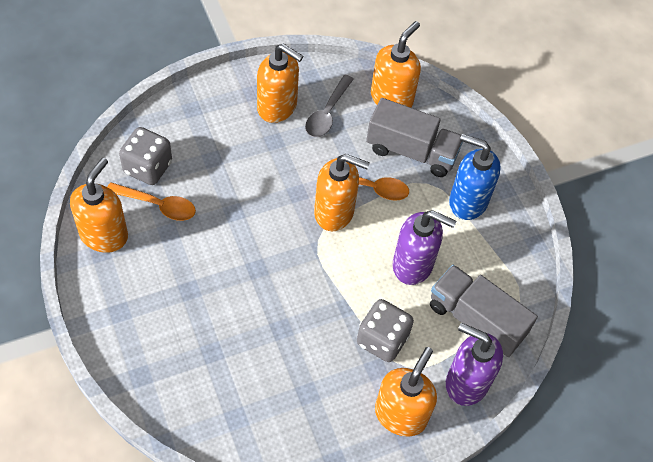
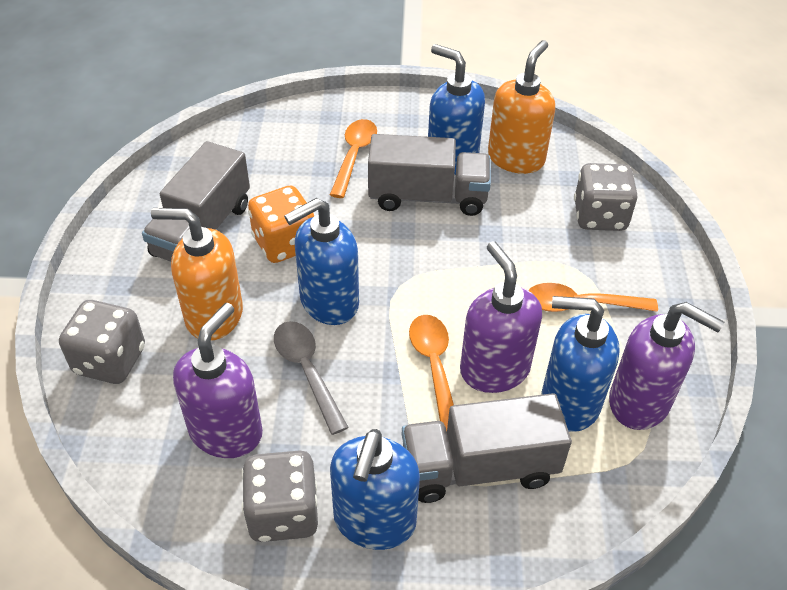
blue soap dispenser: 1 -> 4
grey dice: 2 -> 3
grey truck: 2 -> 3
orange dice: 0 -> 1
orange soap dispenser: 5 -> 2
orange spoon: 2 -> 3
purple soap dispenser: 2 -> 3

